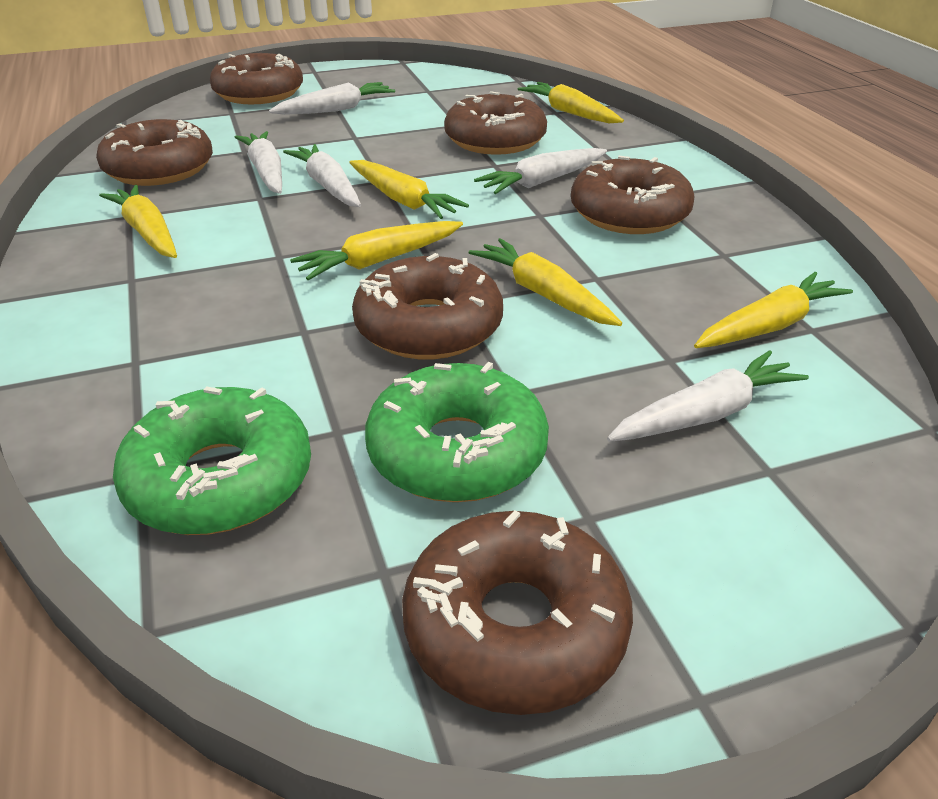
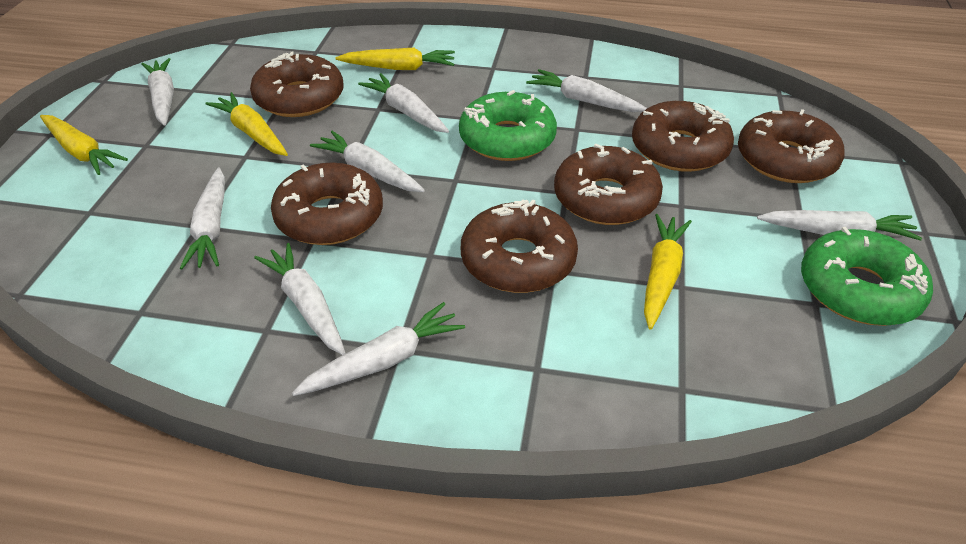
white carrot: 5 -> 8
yellow carrot: 6 -> 4

